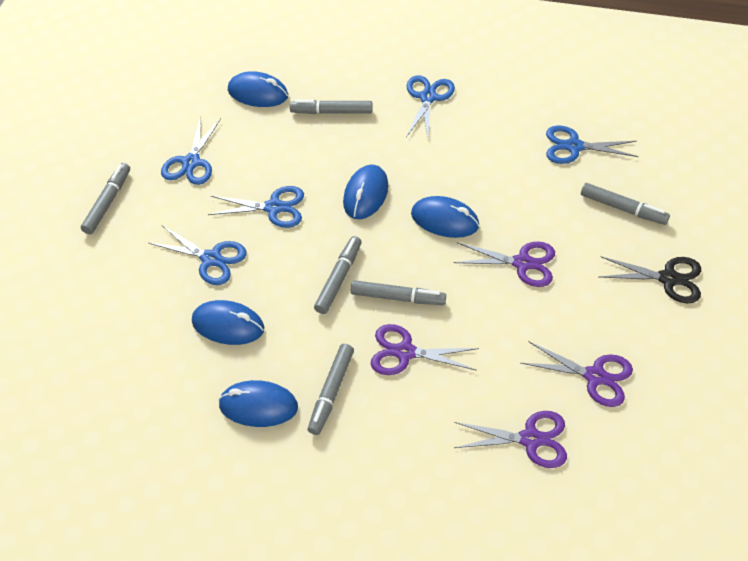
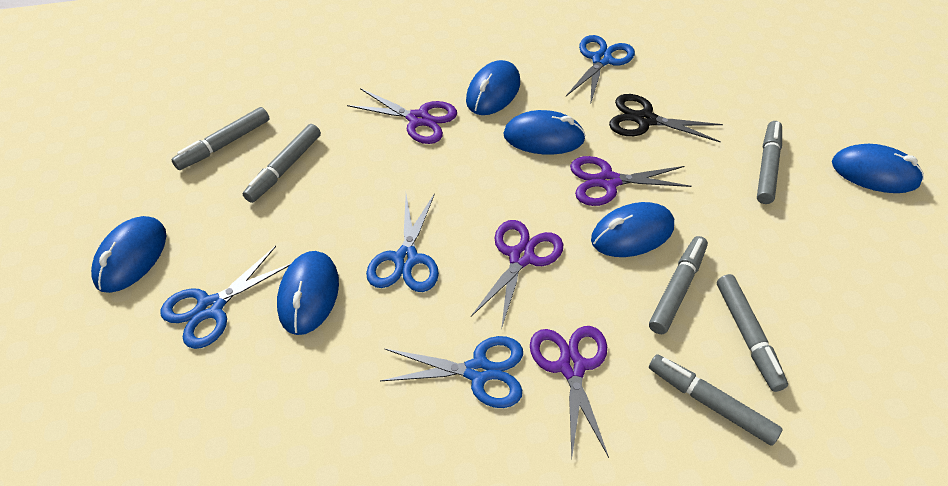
blue mouse: 5 -> 6
blue scissors: 5 -> 4

